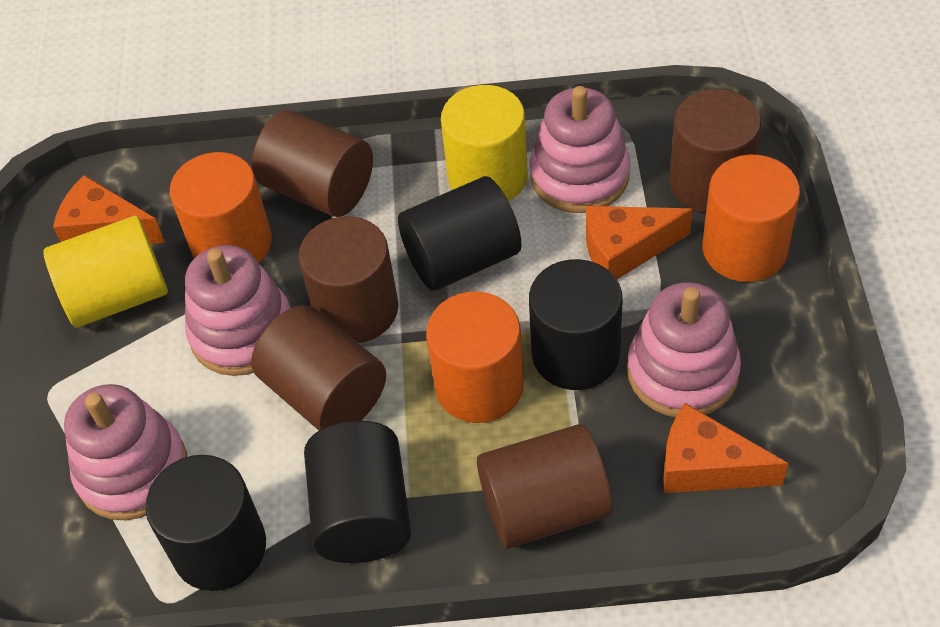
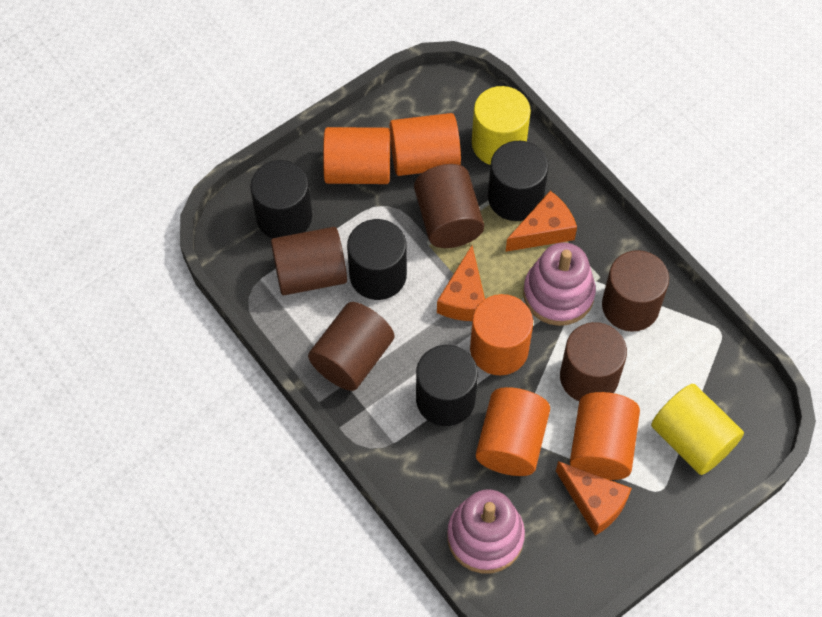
orange cylinder: 3 -> 5
pink stacking toy: 4 -> 2

